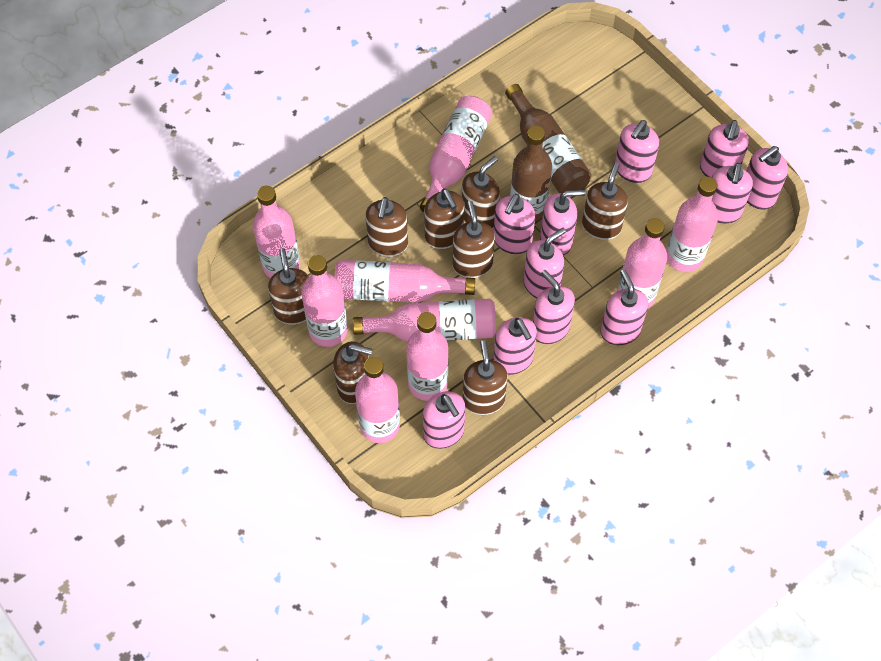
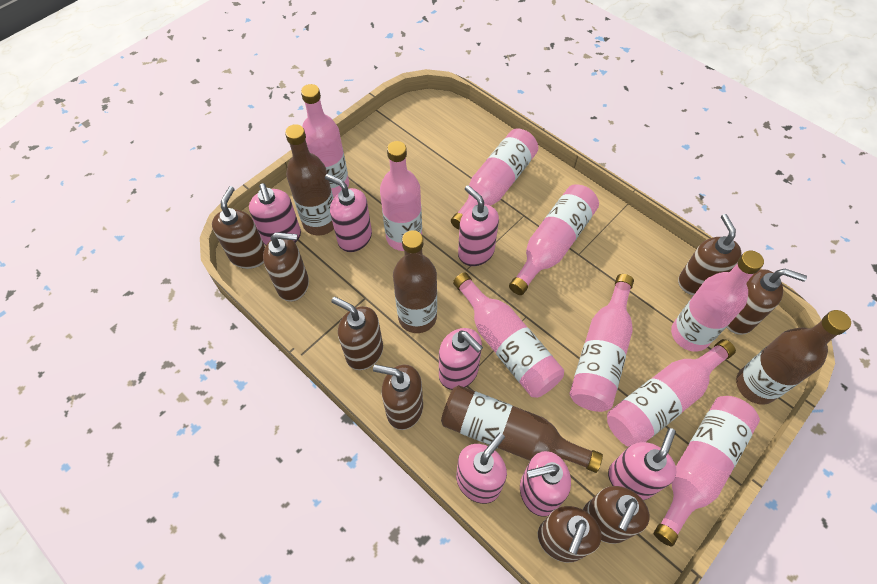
brown bottle: 2 -> 4
pink soap dispenser: 11 -> 7

